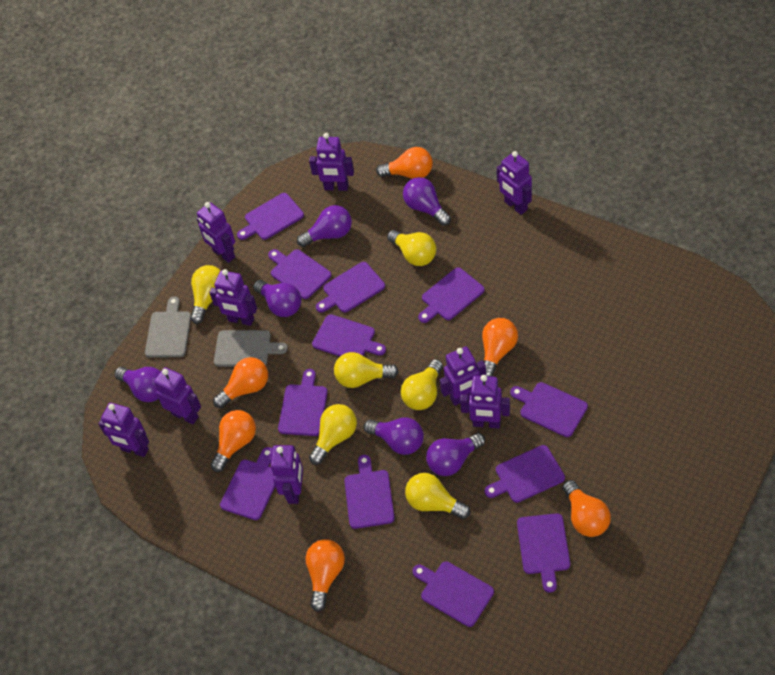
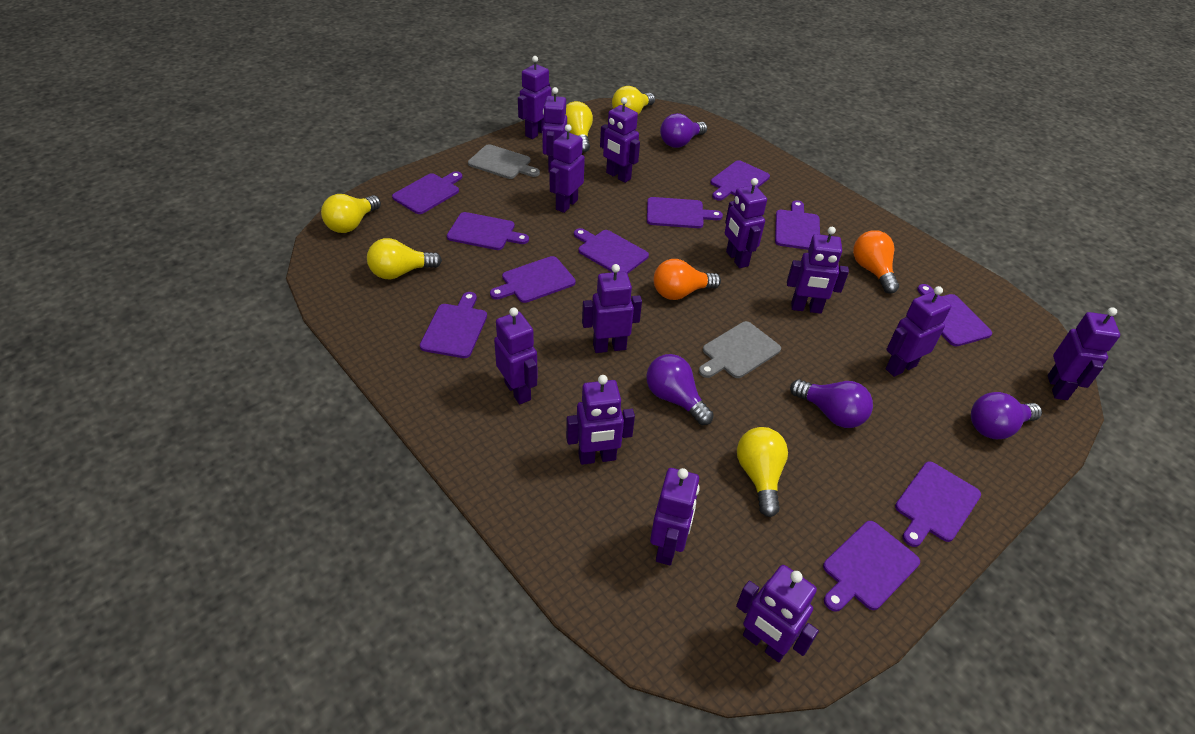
orange light bulb: 6 -> 2
purple cutting board: 12 -> 11
purple light bulb: 6 -> 4
purple robot: 9 -> 13
yellow light bulb: 6 -> 5

